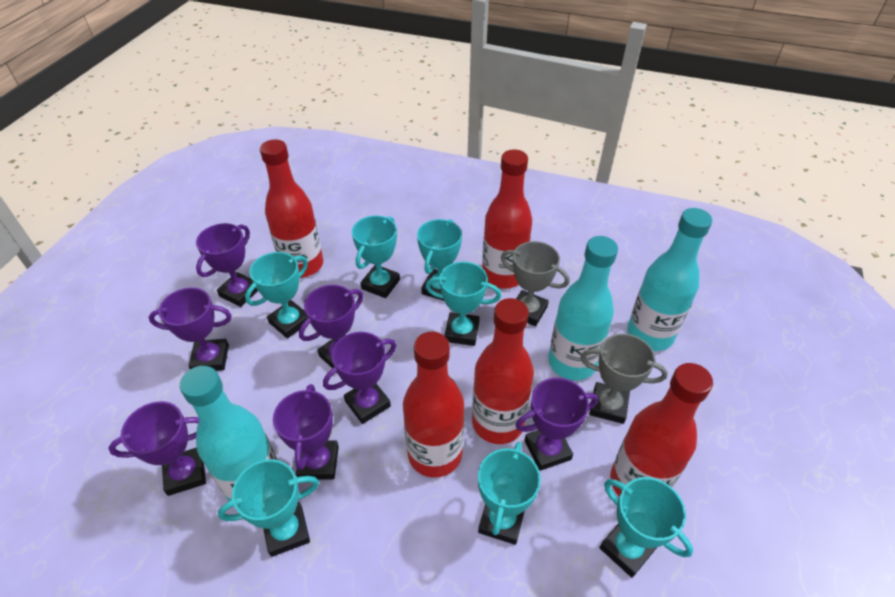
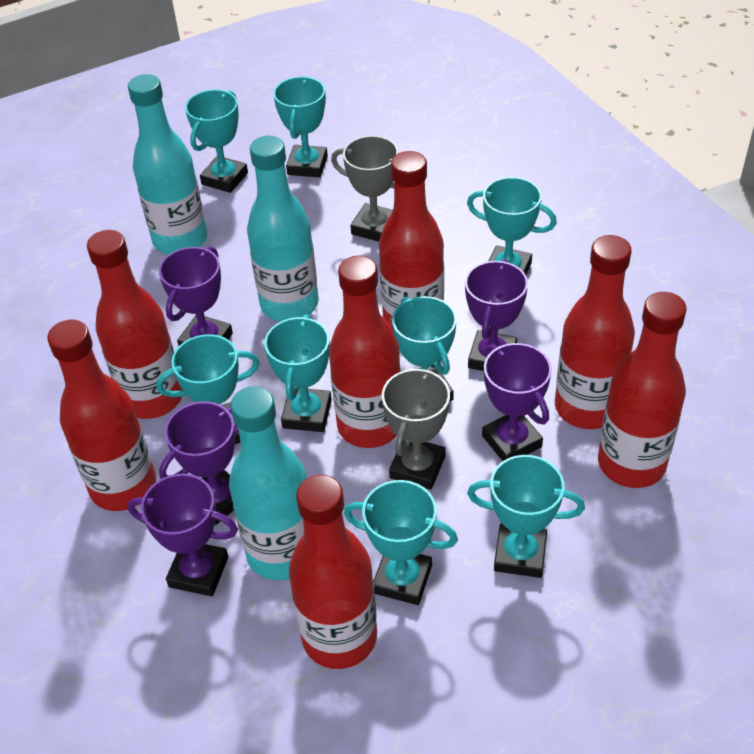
purple trophy: 7 -> 5
red bottle: 5 -> 7
turquoise trophy: 7 -> 8

